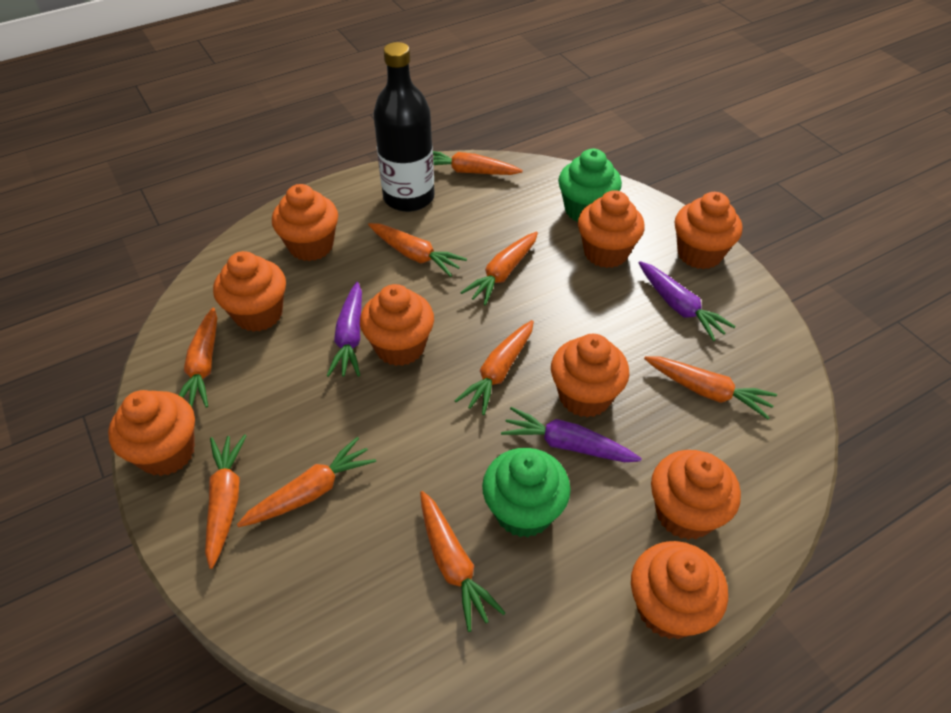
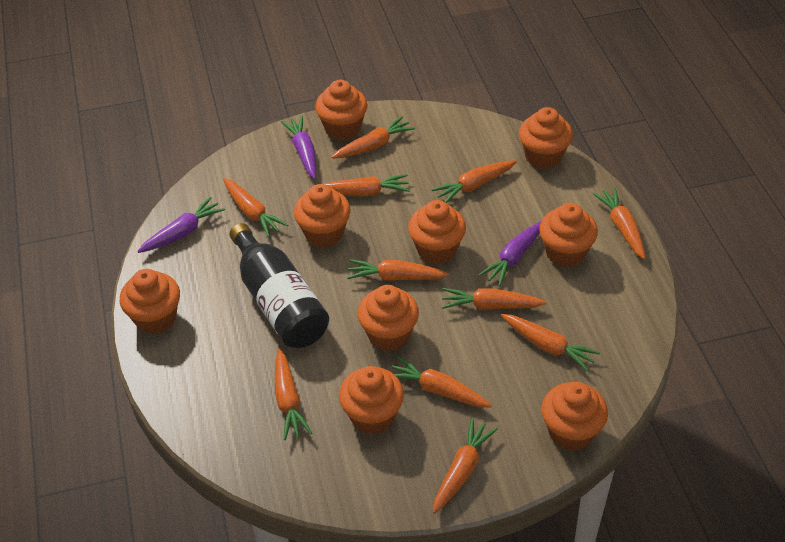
green cupcake: 2 -> 0
orange carrot: 9 -> 11

